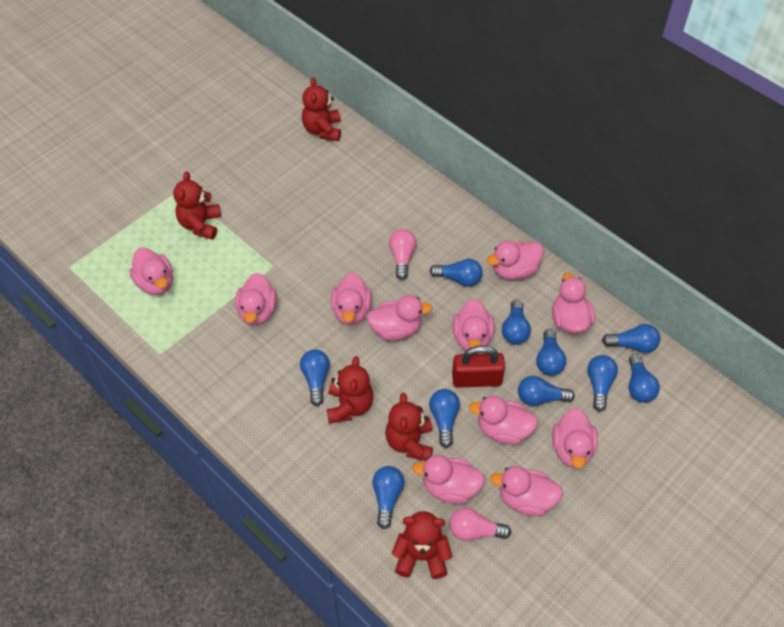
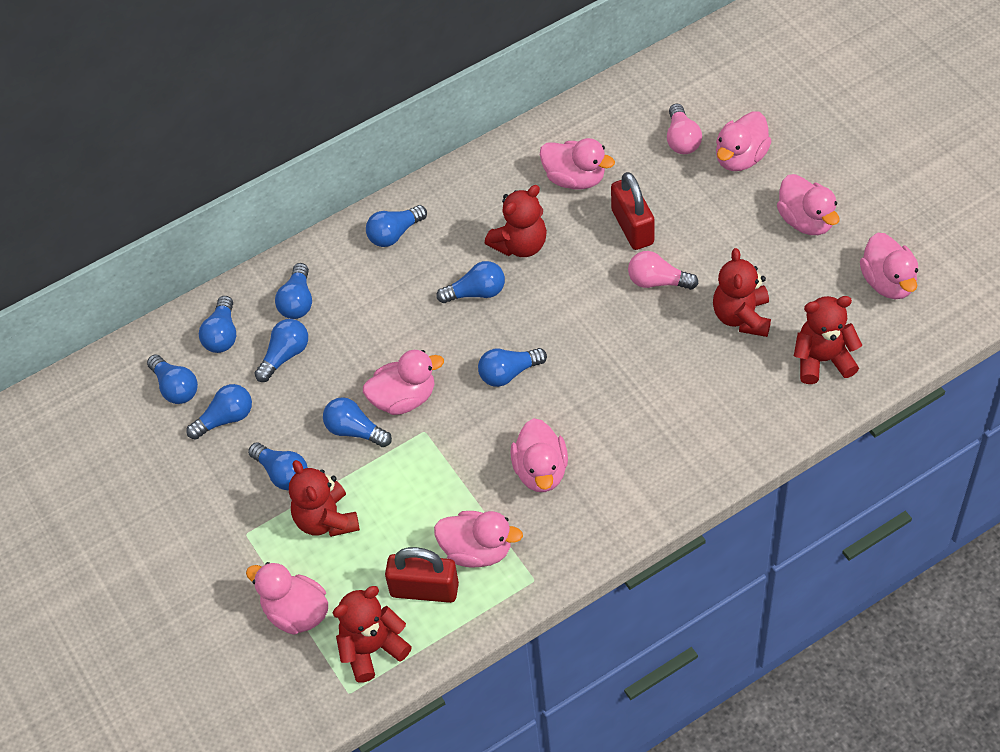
pink duck: 11 -> 8
red padlock: 1 -> 2

